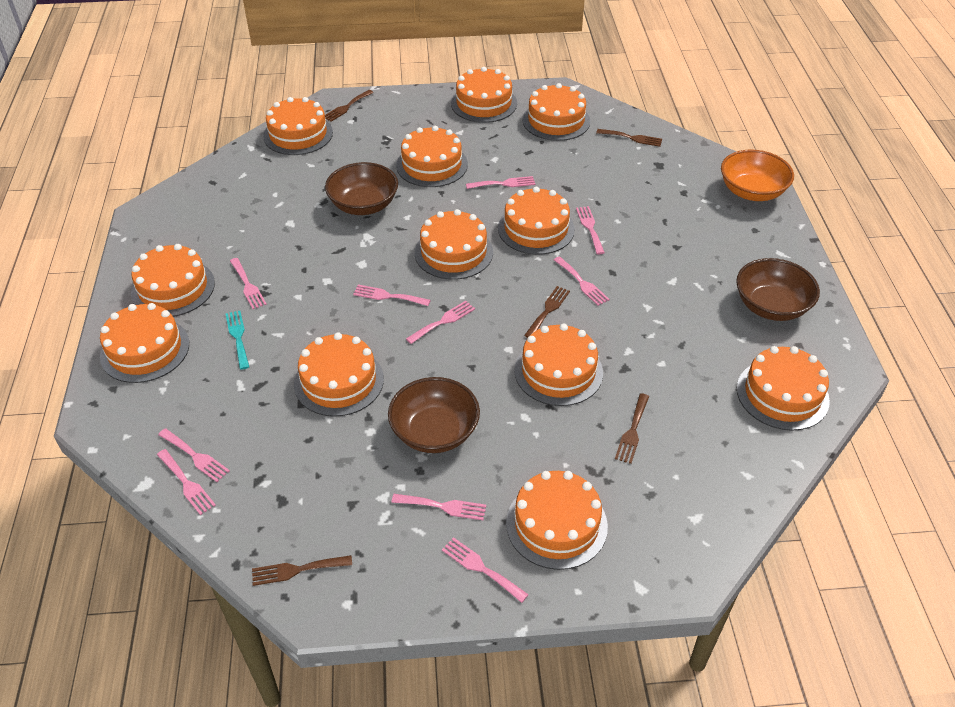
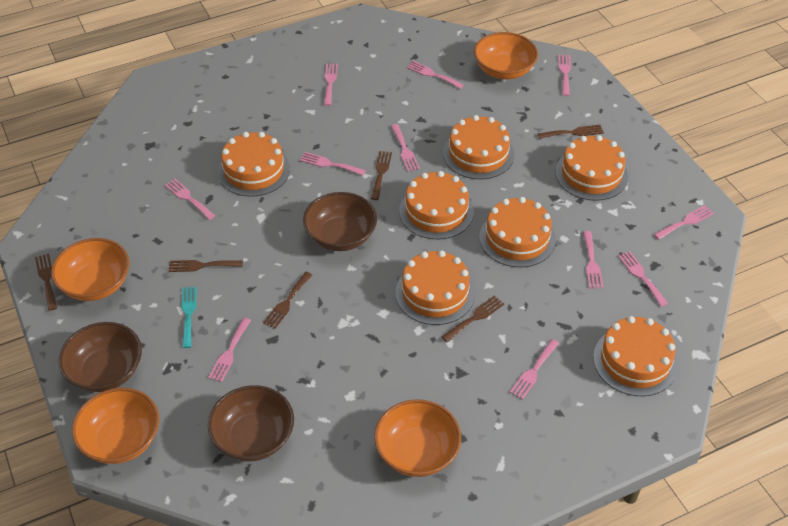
brown fork: 5 -> 6
orange bowl: 1 -> 4
orange cake: 12 -> 7
pink fork: 10 -> 11

